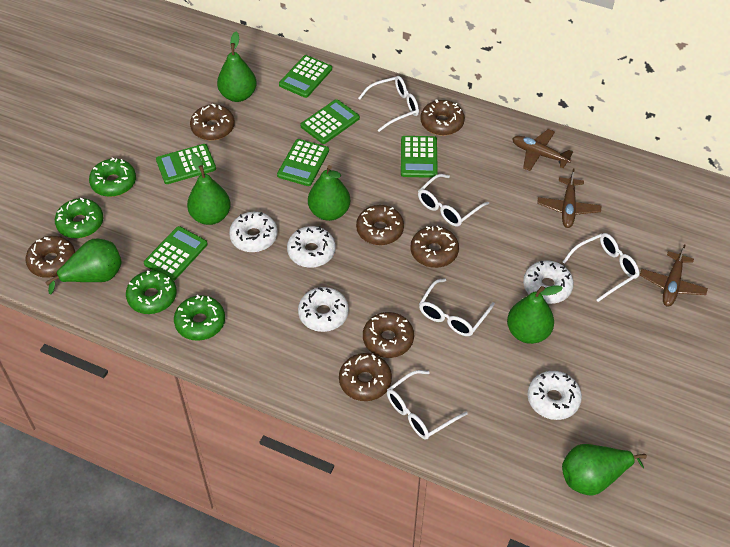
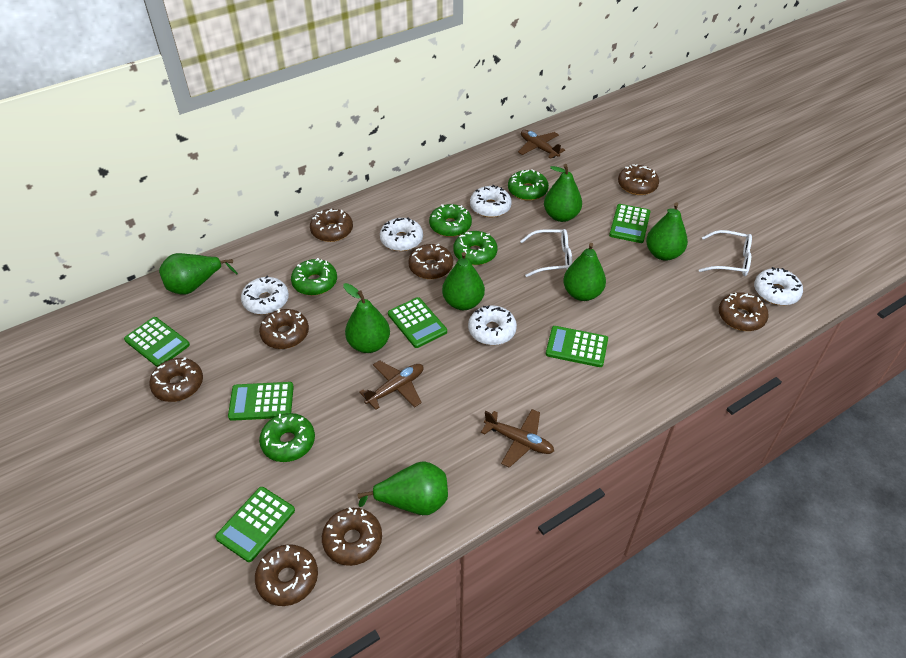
brown donut: 7 -> 8
green donut: 4 -> 5
green pear: 6 -> 7
white glasses: 5 -> 2

